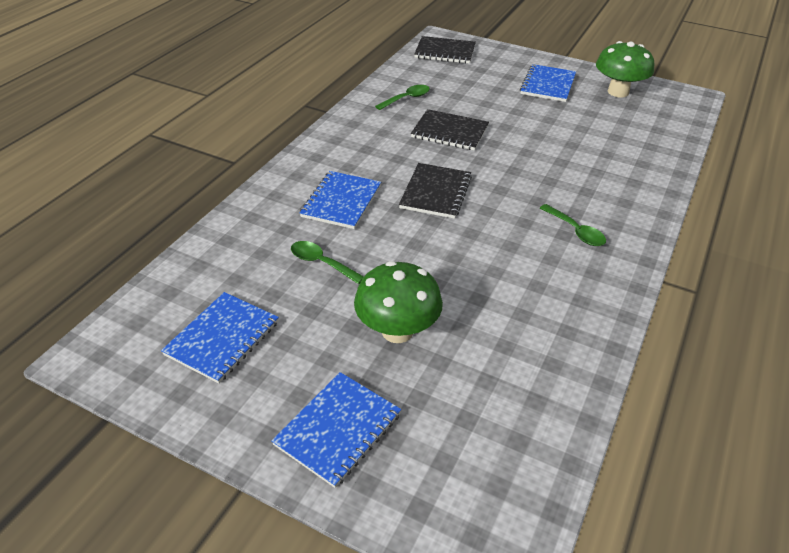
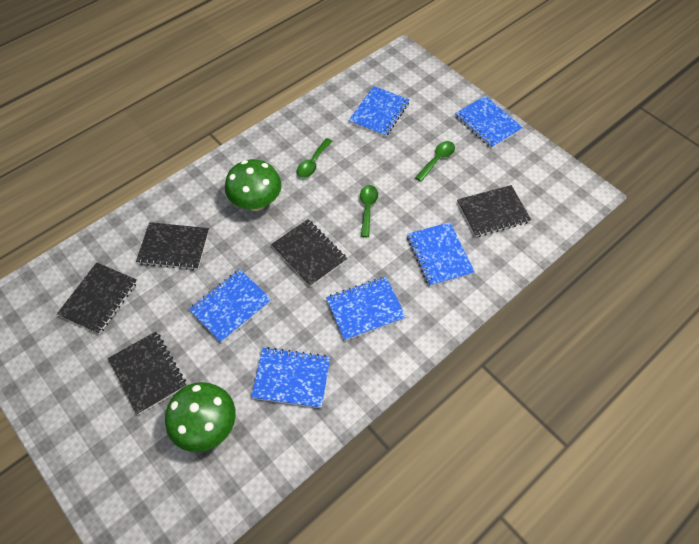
black notebook: 3 -> 5
blue notebook: 4 -> 6

